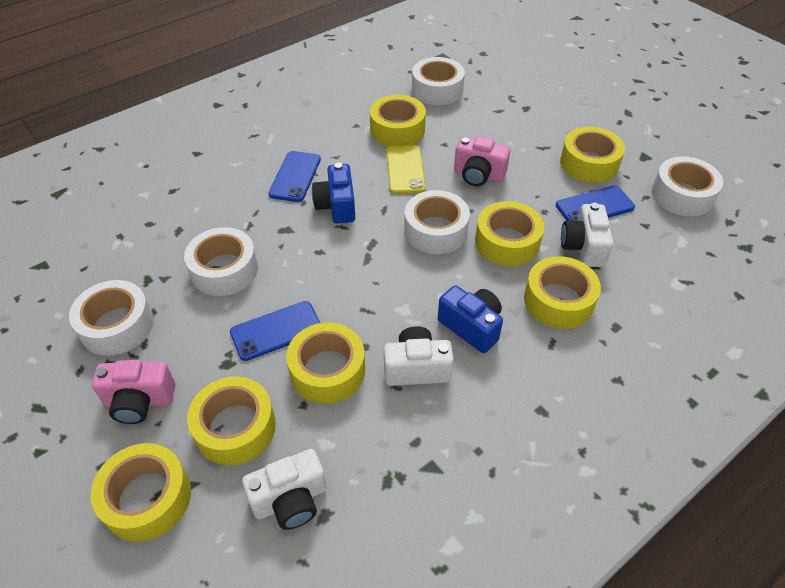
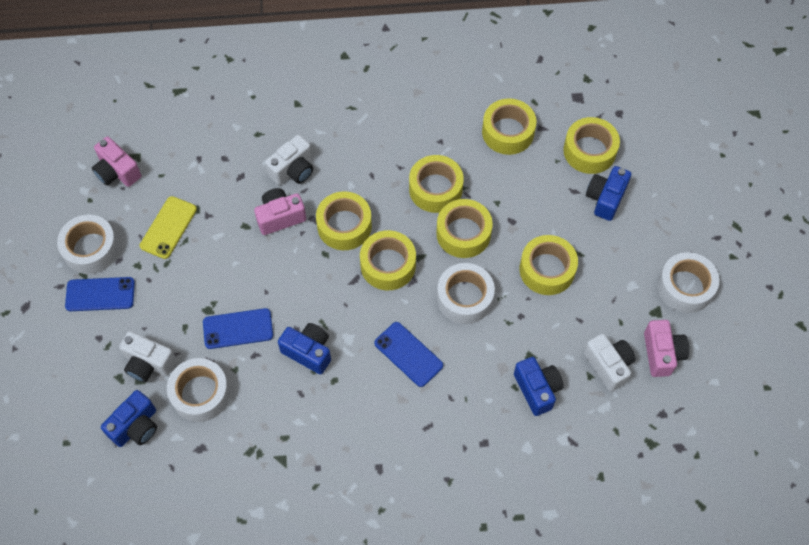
blue camera: 2 -> 4
pink camera: 2 -> 3
white tape: 5 -> 4

